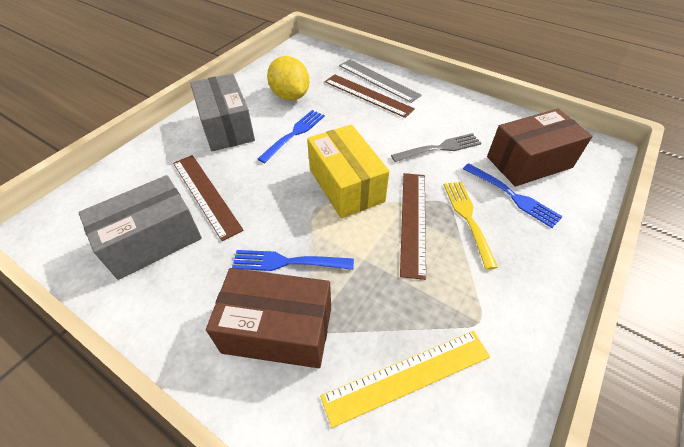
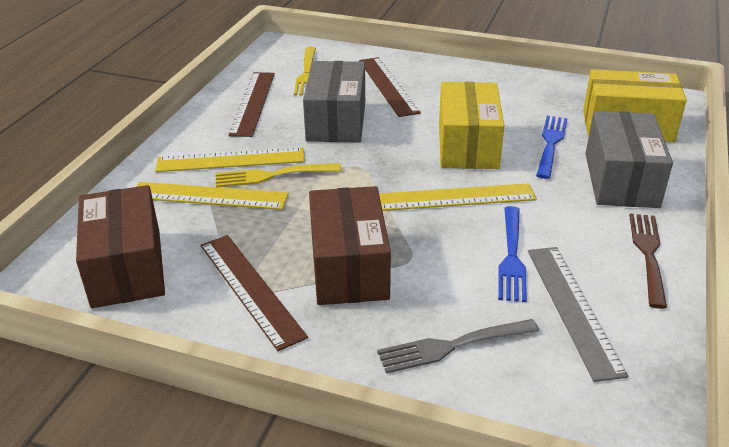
blue fork: 3 -> 2
brown fork: 0 -> 1
yellow box: 1 -> 2
yellow fork: 1 -> 2
yellow lemon: 1 -> 0
yellow ruler: 1 -> 3

